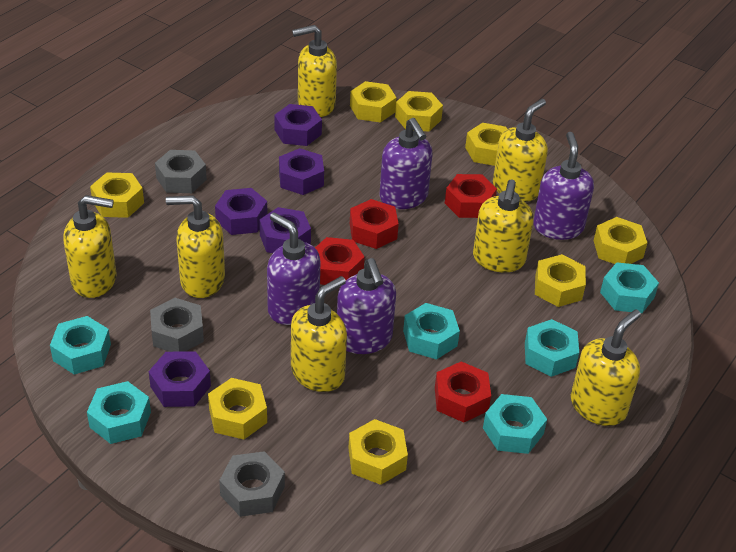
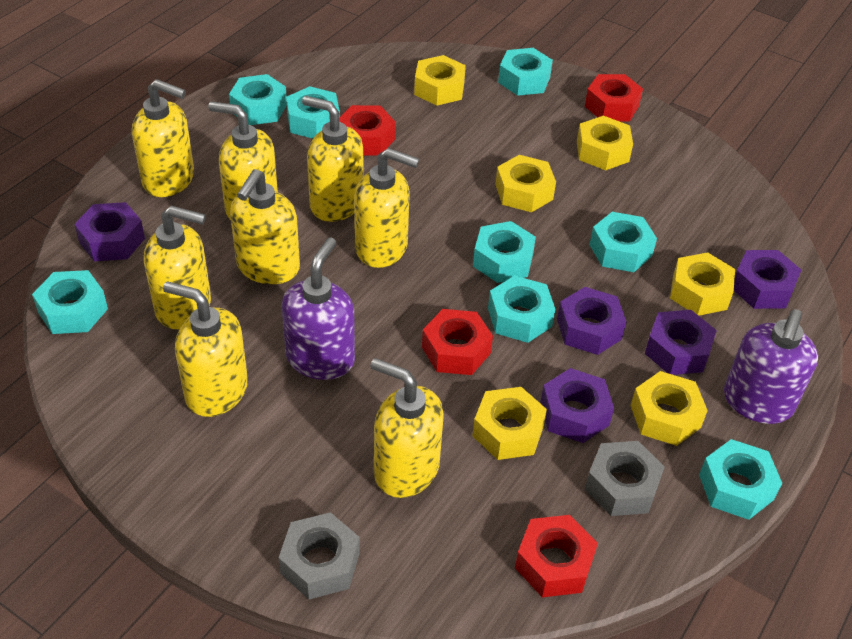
grey nut: 3 -> 2
purple soap dispenser: 4 -> 2
turquoise nut: 6 -> 8
yellow nut: 8 -> 6
yellow soap dispenser: 7 -> 8

